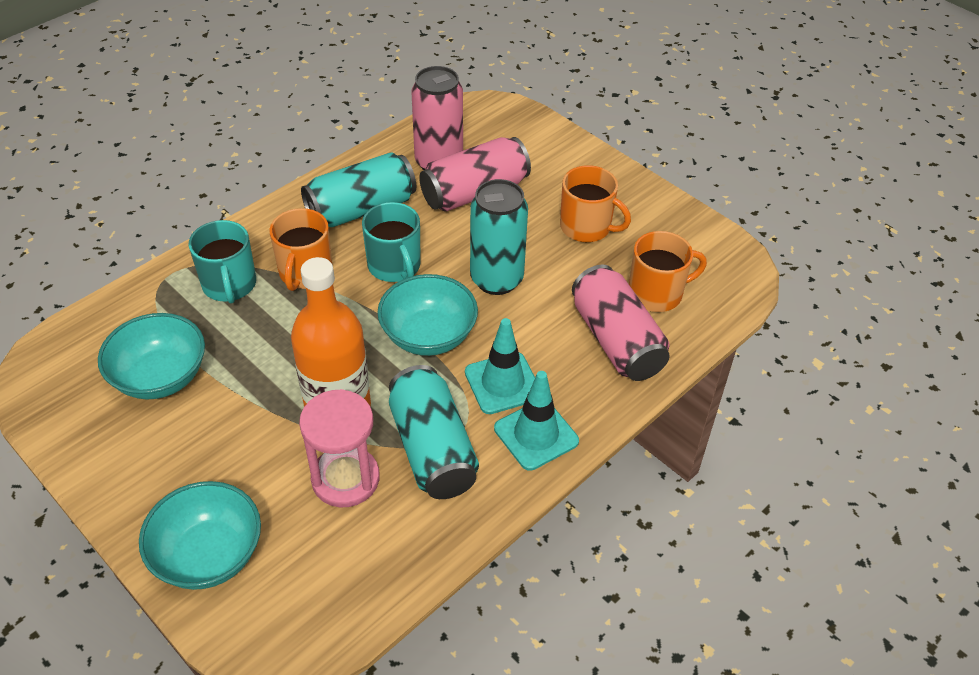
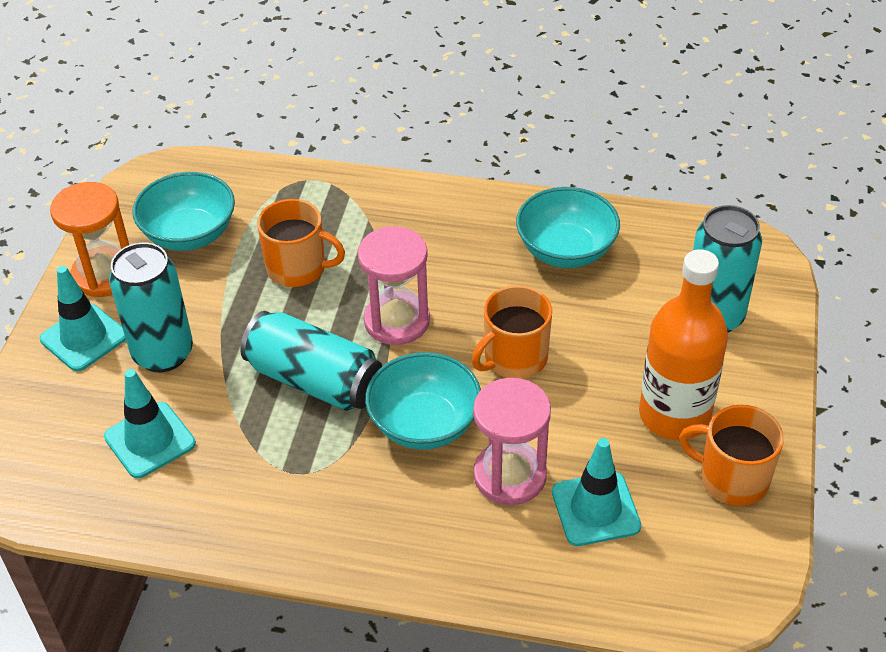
orange hourglass: 0 -> 1
pink can: 3 -> 0
pink hourglass: 1 -> 2
turquoise mug: 2 -> 0
turquoise traffic cone: 2 -> 3

